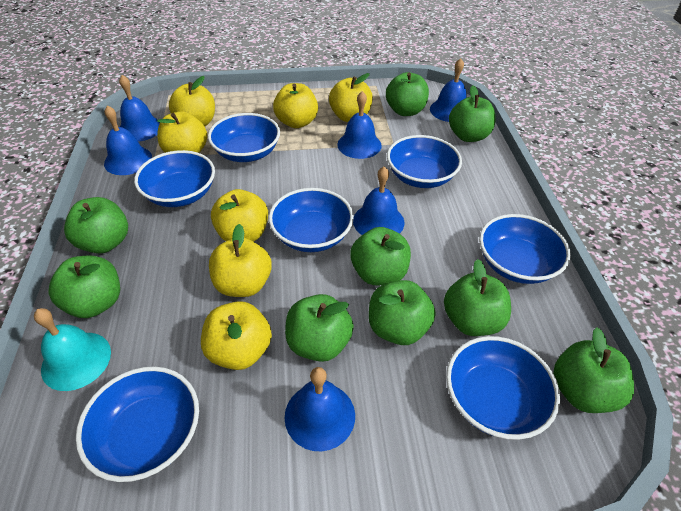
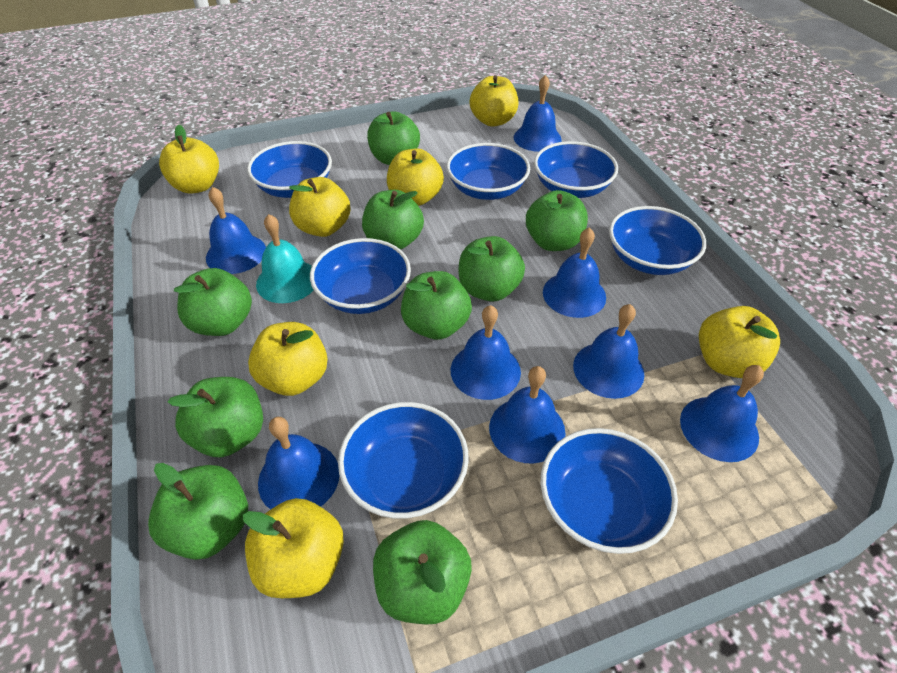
blue bell: 6 -> 8

